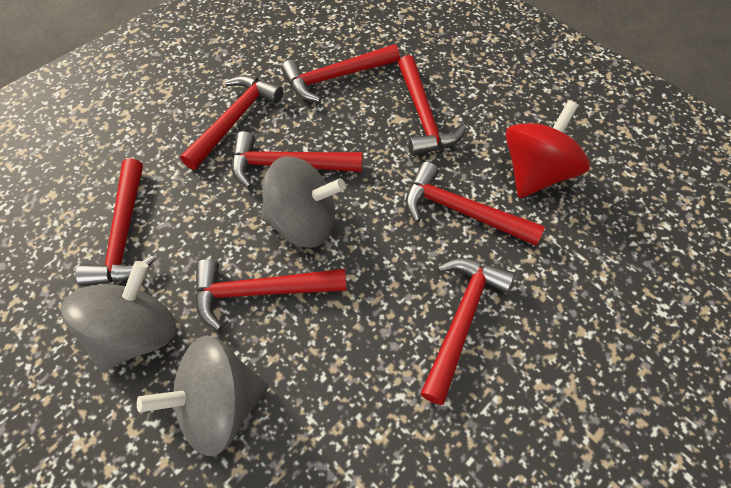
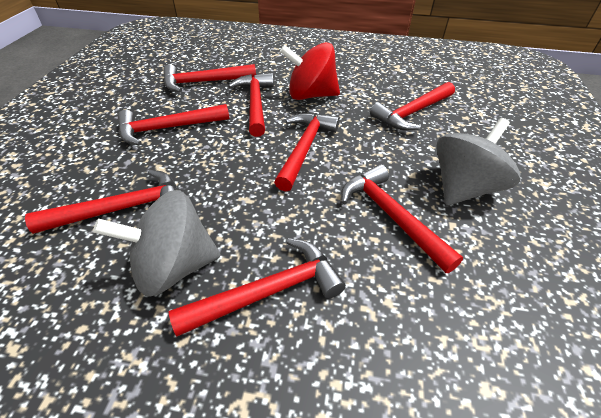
grey spinning top: 3 -> 2

